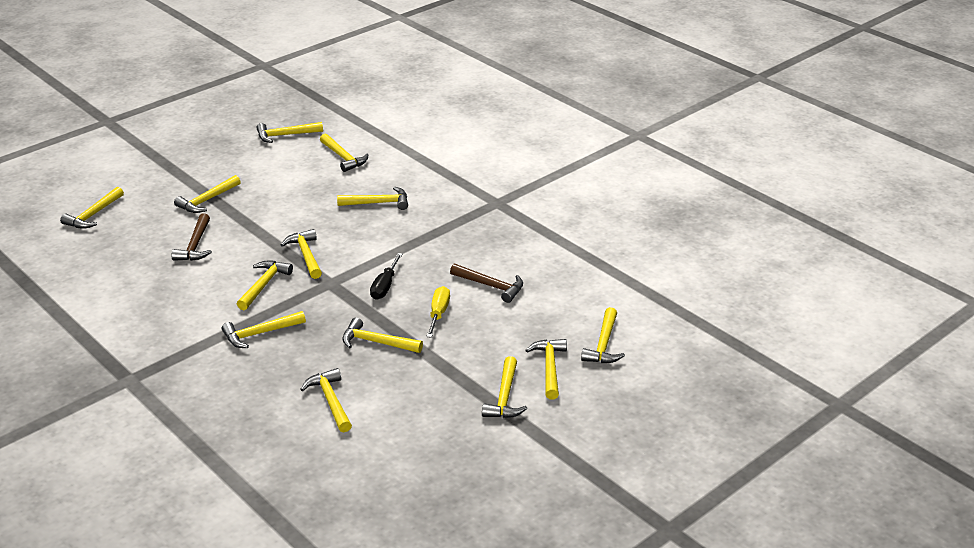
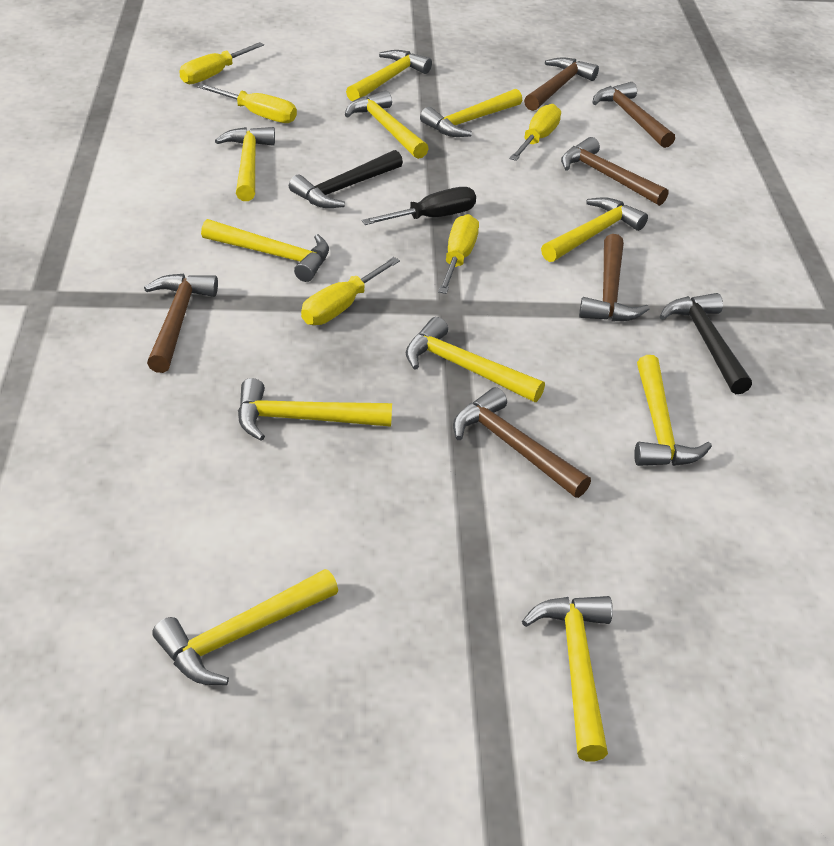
black hammer: 0 -> 2
brown hammer: 2 -> 6
yellow hammer: 13 -> 11
yellow screwdriver: 1 -> 5

